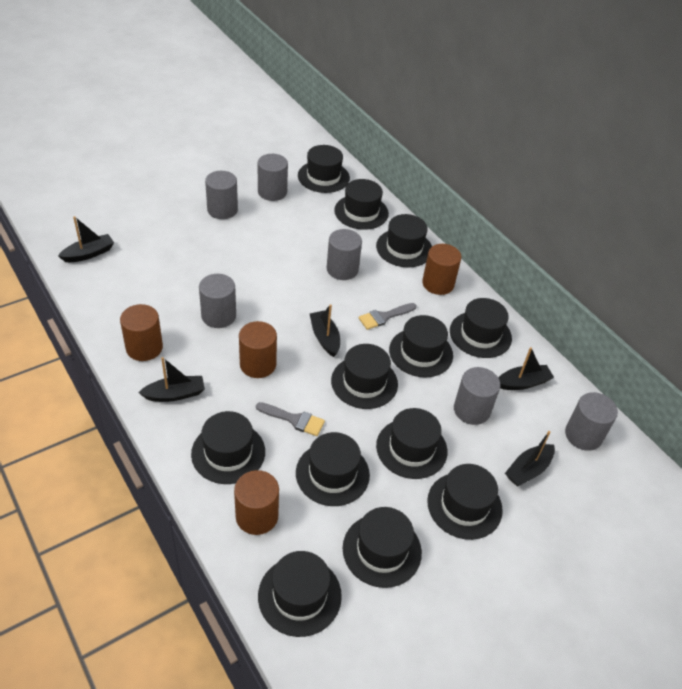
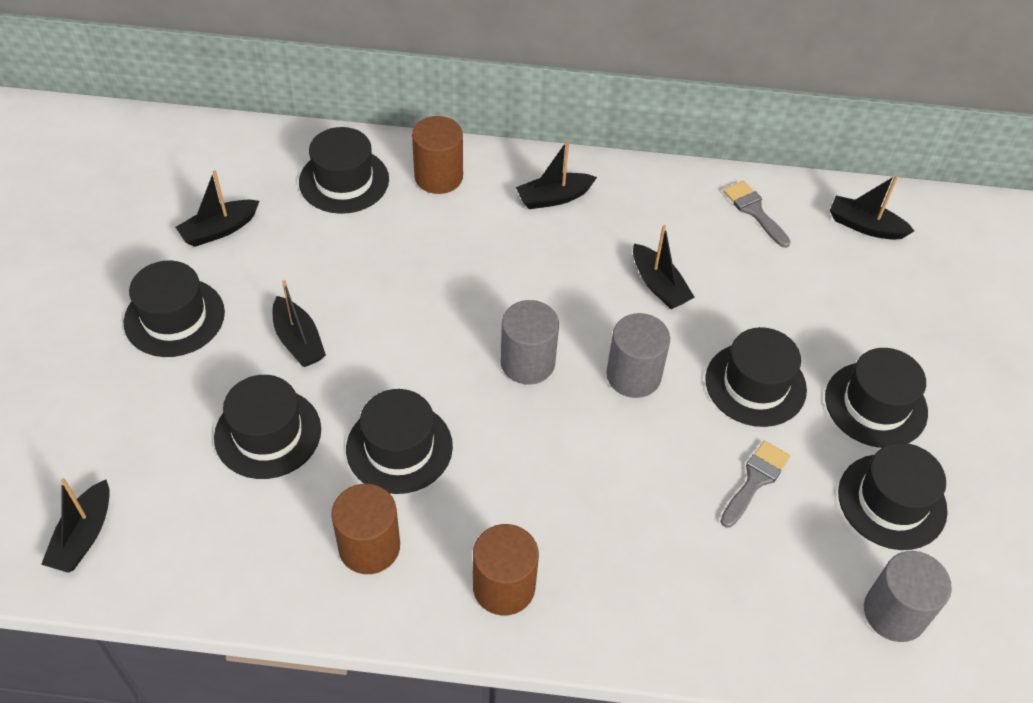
black boat: 5 -> 6
black hat: 12 -> 7
brown cylinder: 4 -> 3
grey cylinder: 6 -> 3

